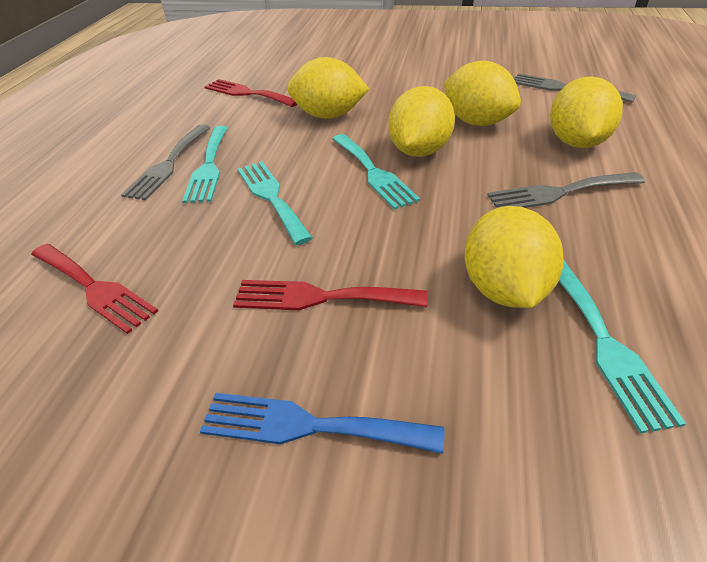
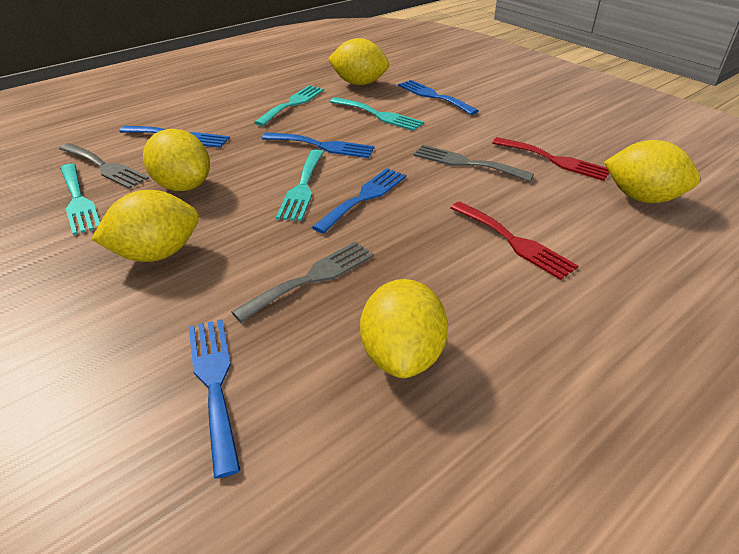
blue fork: 1 -> 5
red fork: 3 -> 2

